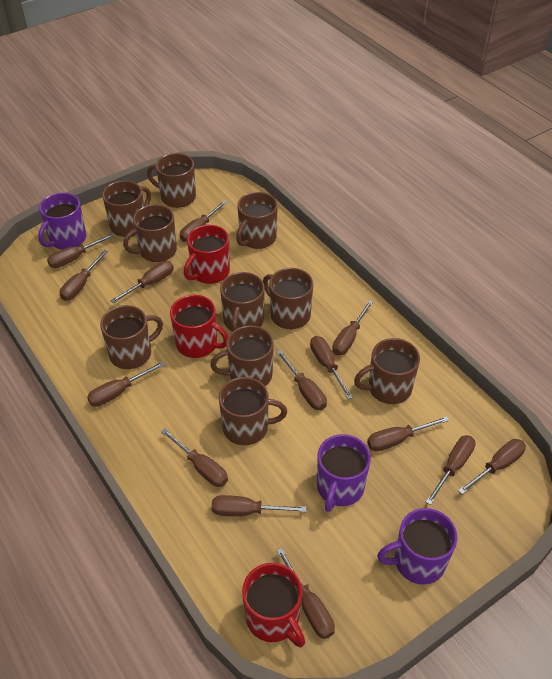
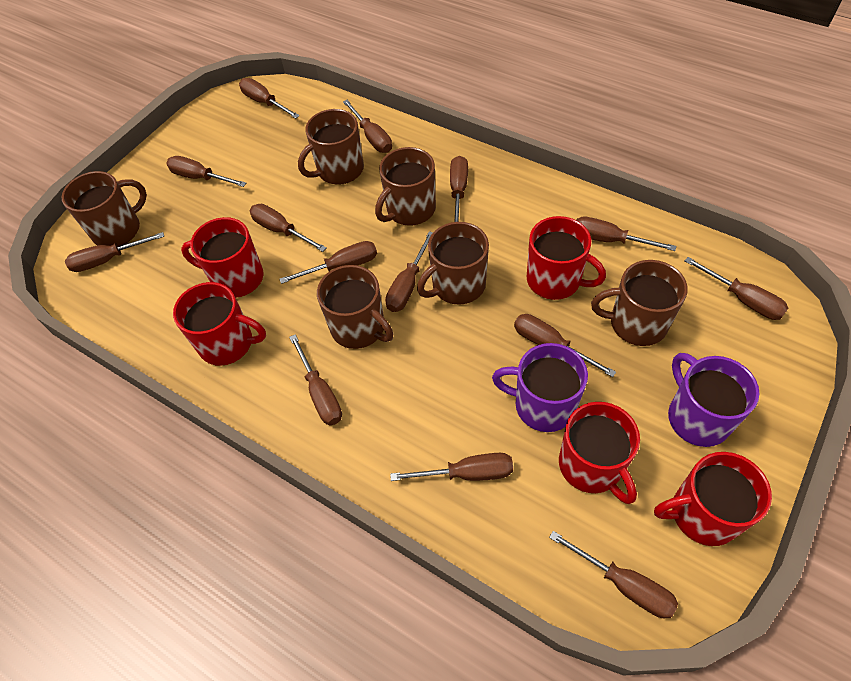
brown mug: 10 -> 6
purple mug: 3 -> 2
red mug: 3 -> 5

